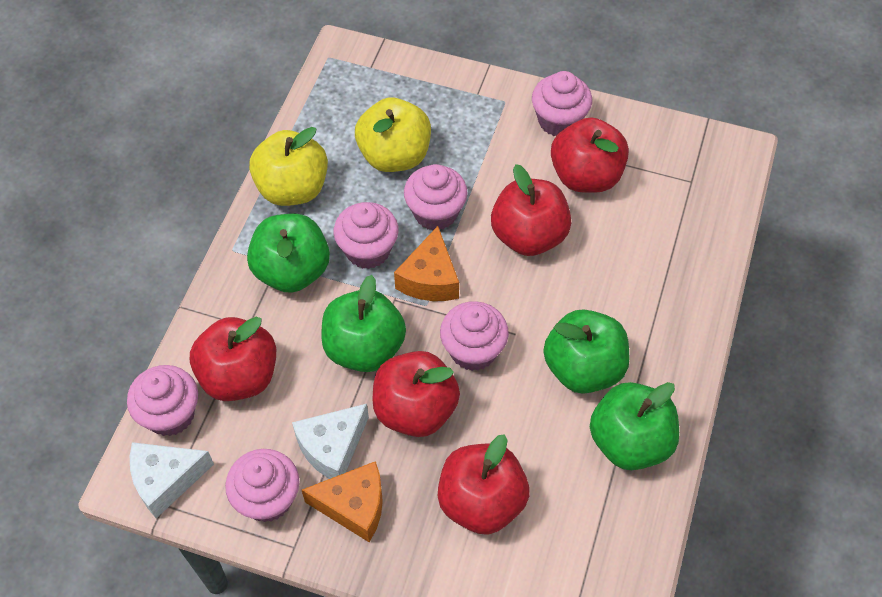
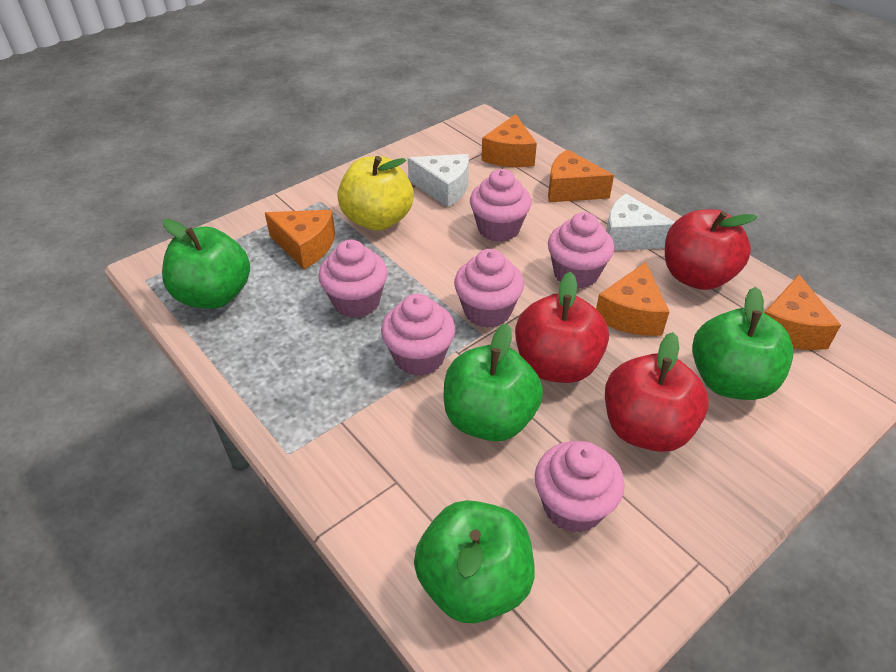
orange cheese: 2 -> 5
red apple: 5 -> 3
yellow apple: 2 -> 1

